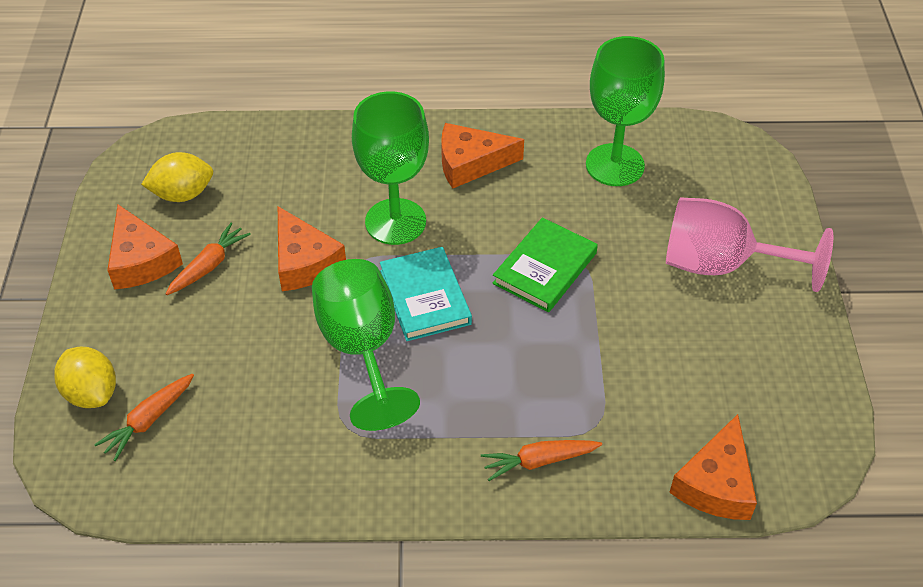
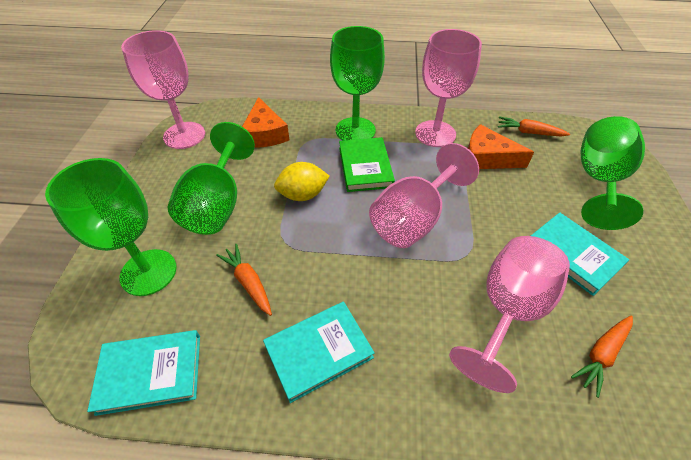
green goblet: 3 -> 4
orange cheese: 4 -> 2
pink goblet: 1 -> 4
turquoise book: 1 -> 3
yellow lemon: 2 -> 1

